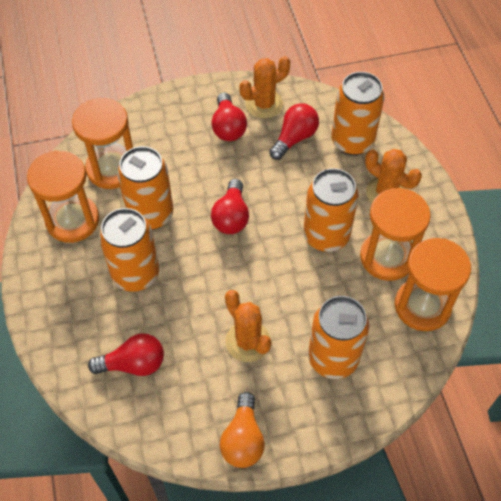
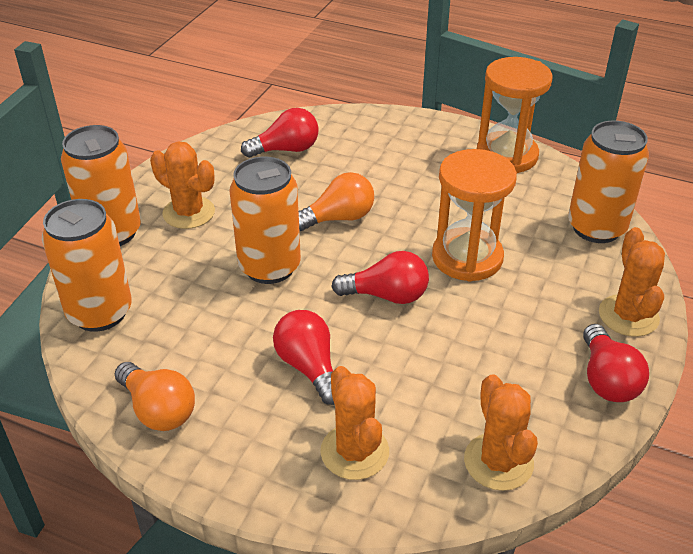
orange cactus: 3 -> 4
orange can: 5 -> 4
orange hourglass: 4 -> 2
orange light bulb: 1 -> 2

